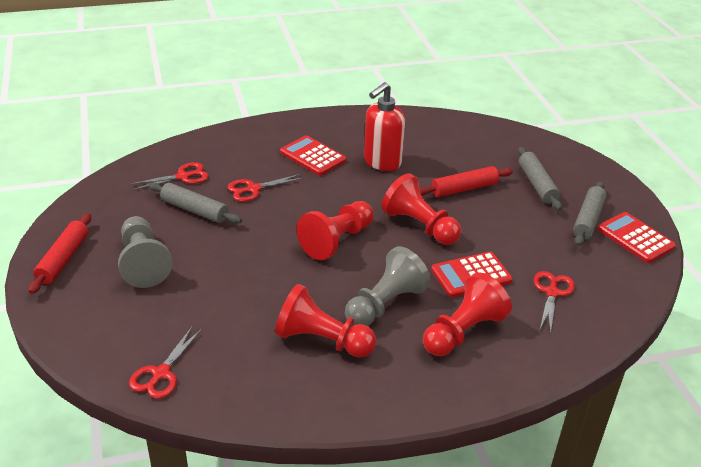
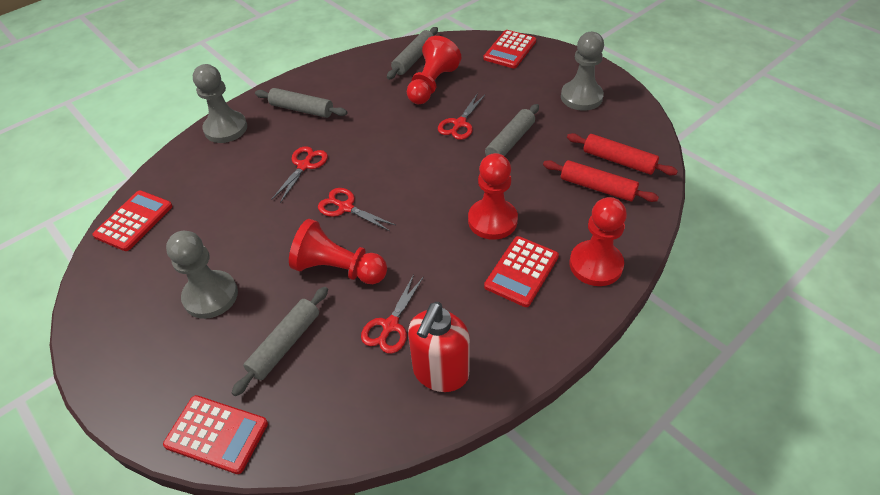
grey pawn: 2 -> 3
grey rolling pin: 3 -> 4
red calculator: 3 -> 4

